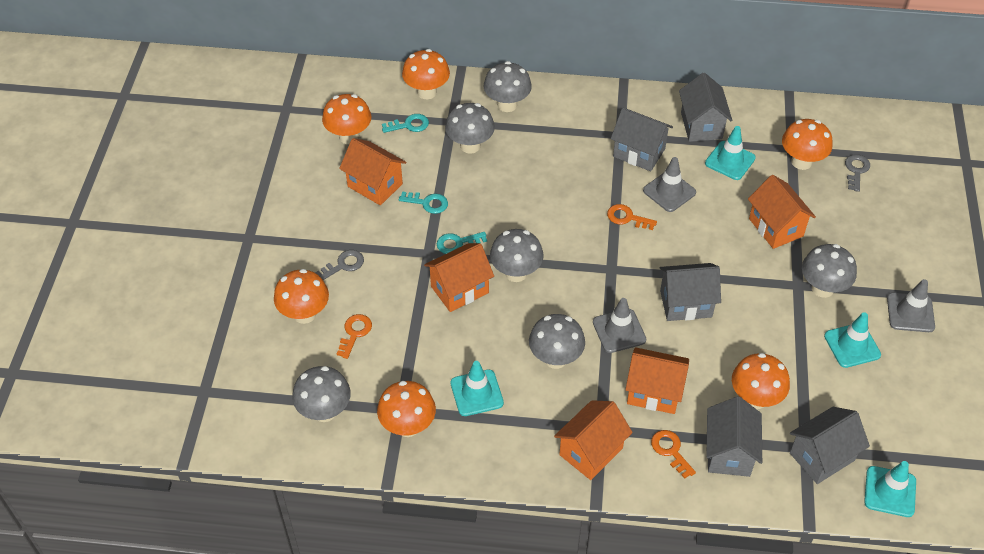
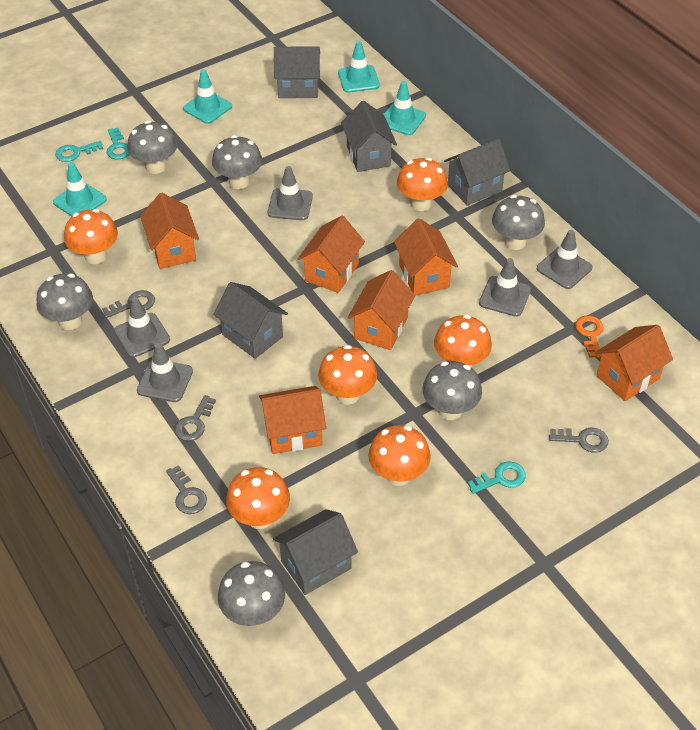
grey key: 2 -> 4
grey traffic cone: 3 -> 5
orange house: 5 -> 6
orange key: 3 -> 1

